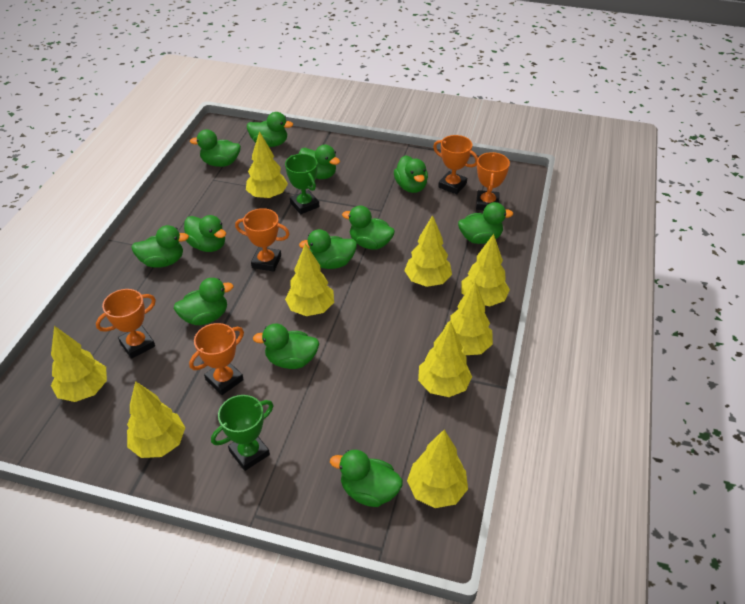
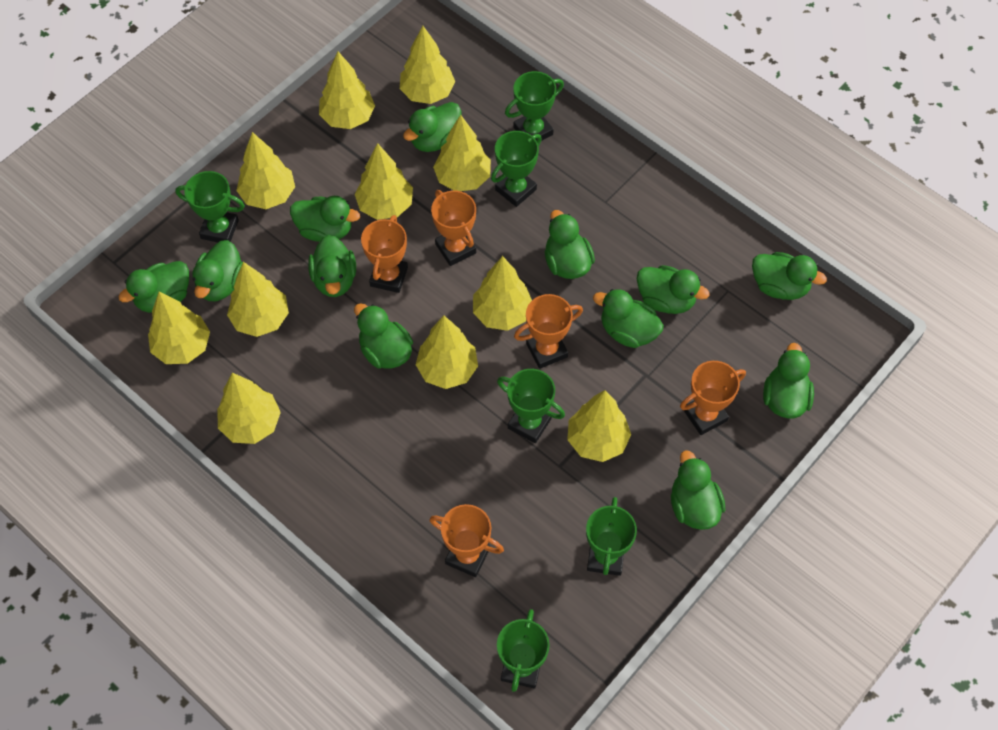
green trophy: 2 -> 6
yellow tree: 9 -> 11

